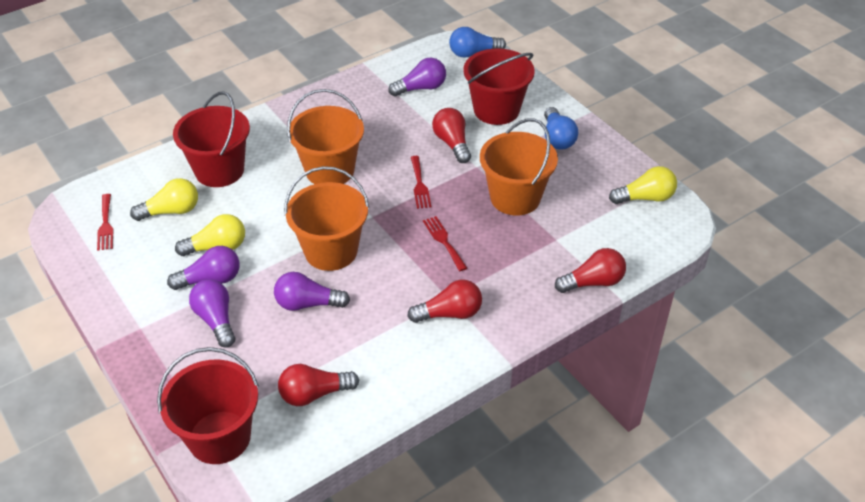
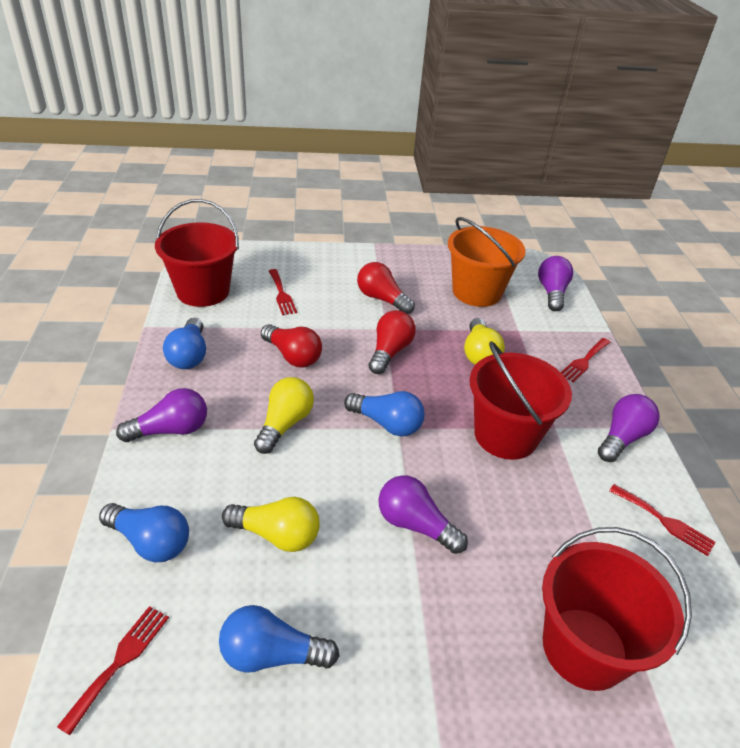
blue light bulb: 2 -> 4
orange bucket: 3 -> 1
red fork: 3 -> 4
red light bulb: 4 -> 3

